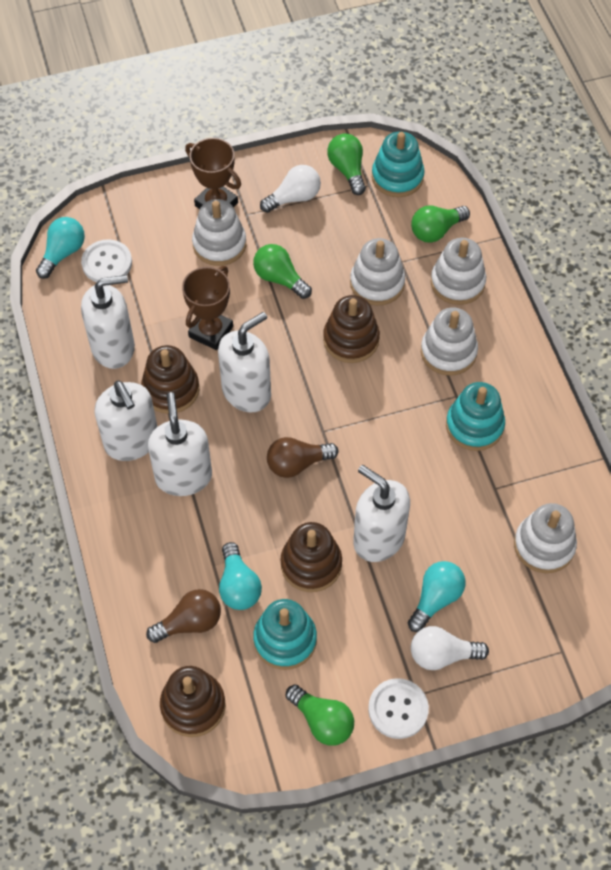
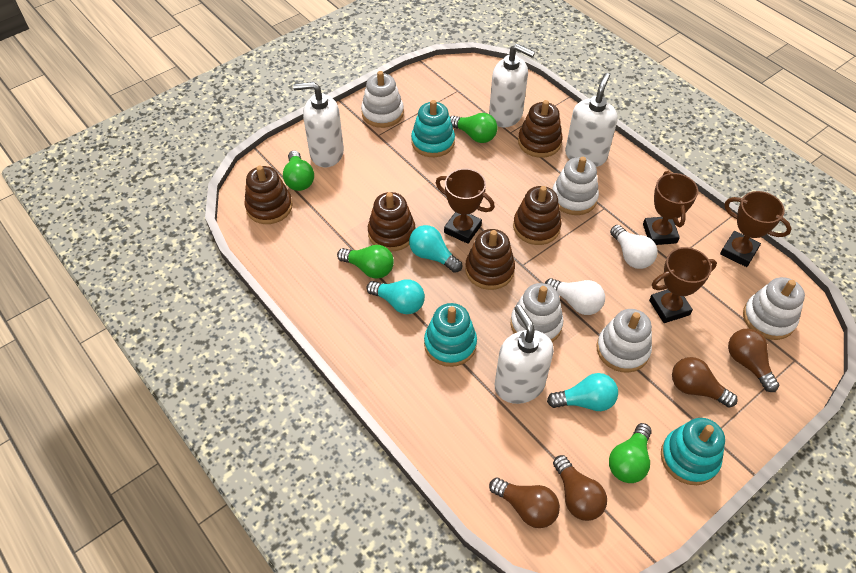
brown light bulb: 2 -> 4
brown stacking toy: 4 -> 5
brown trophy: 2 -> 4
white button: 2 -> 0
white soap dispenser: 5 -> 4

